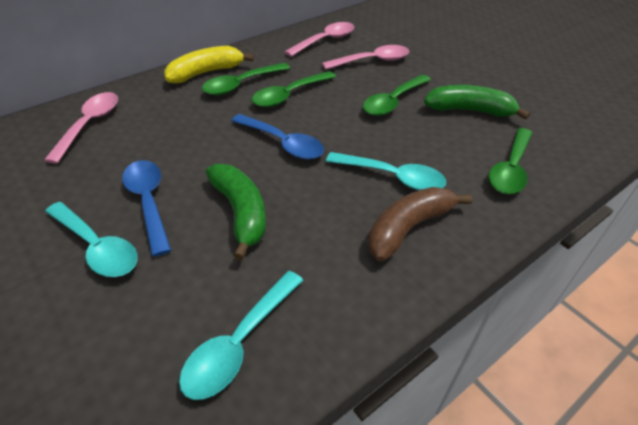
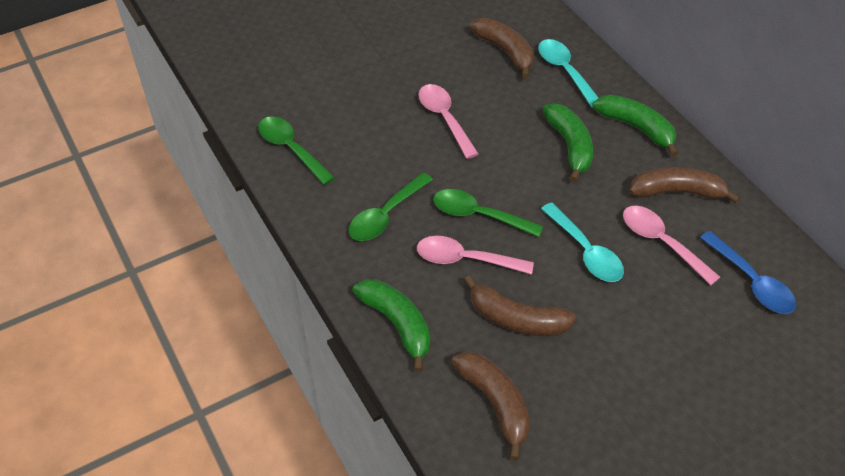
blue spoon: 2 -> 1
brown banana: 1 -> 4
green banana: 2 -> 3
green spoon: 4 -> 3
turquoise spoon: 3 -> 2
yellow banana: 1 -> 0

